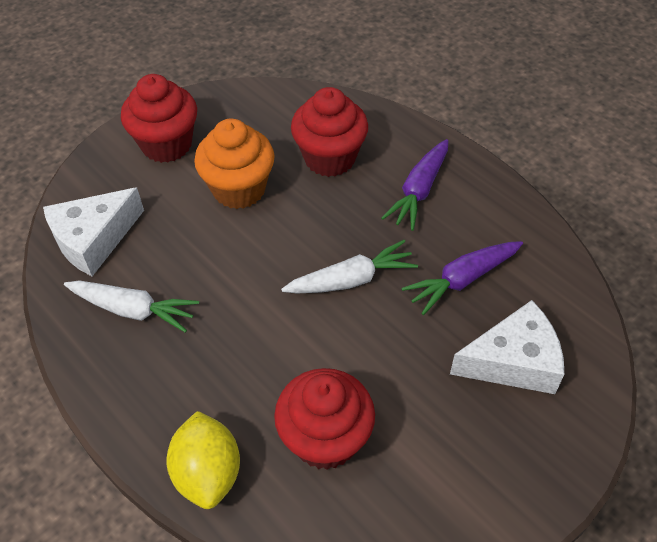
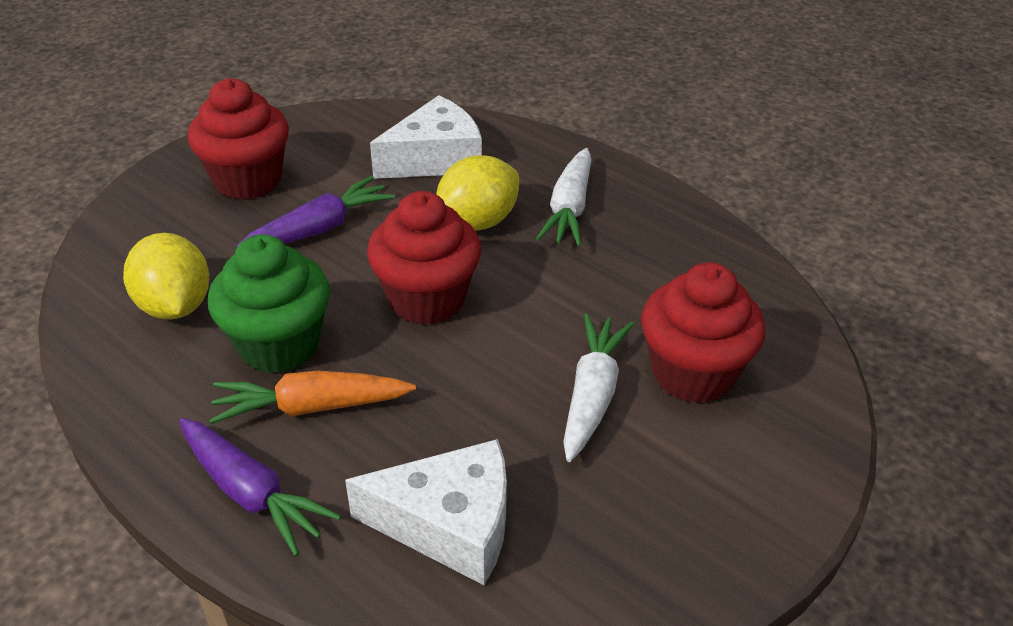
green cupcake: 0 -> 1
orange carrot: 0 -> 1
orange cupcake: 1 -> 0
yellow lemon: 1 -> 2

